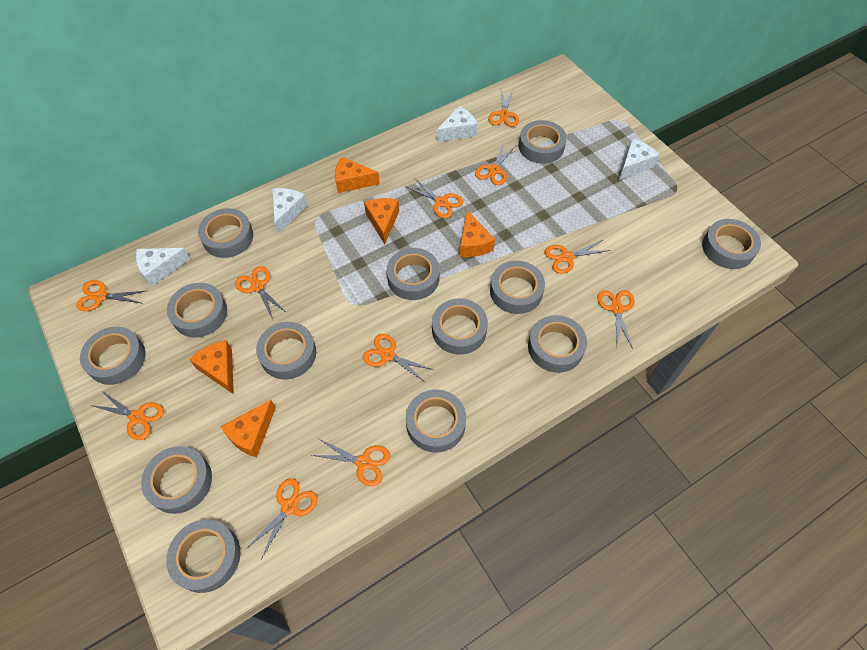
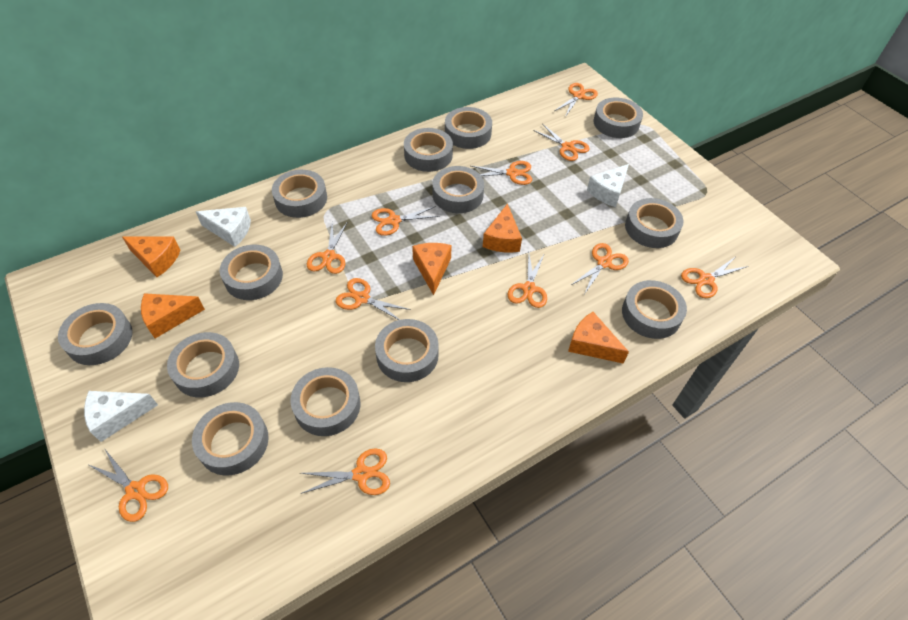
white cheese: 4 -> 3

